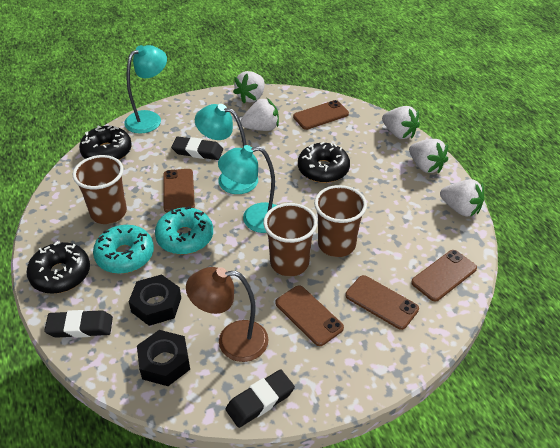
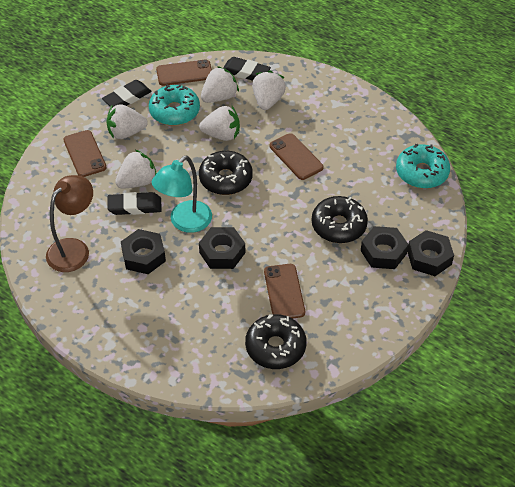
black nut: 2 -> 4
brown cup: 3 -> 0
brown phone: 5 -> 4
turquoise lamp: 3 -> 1

